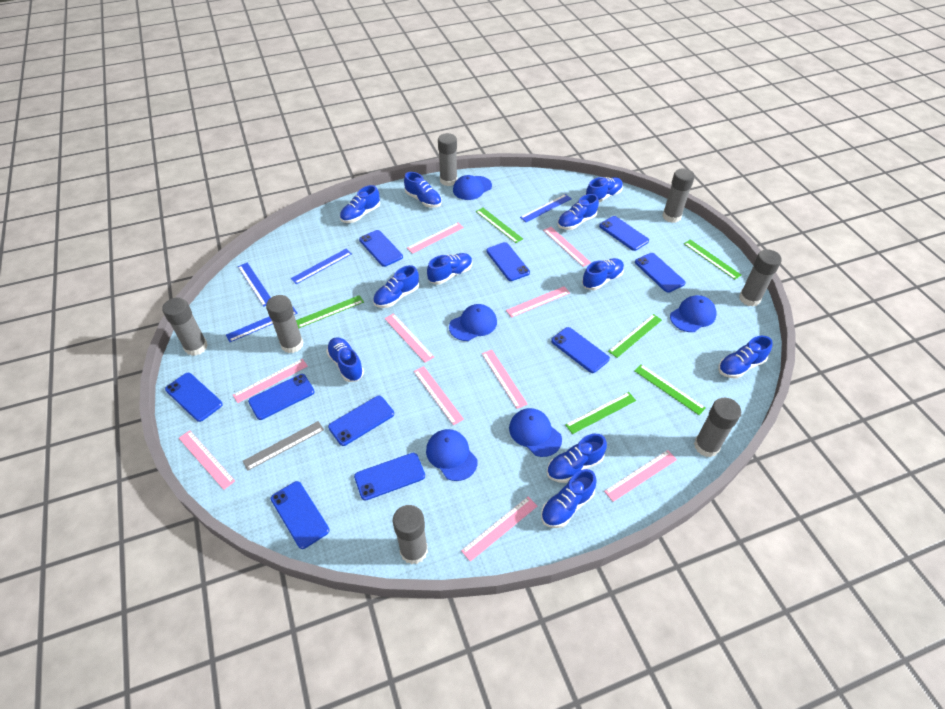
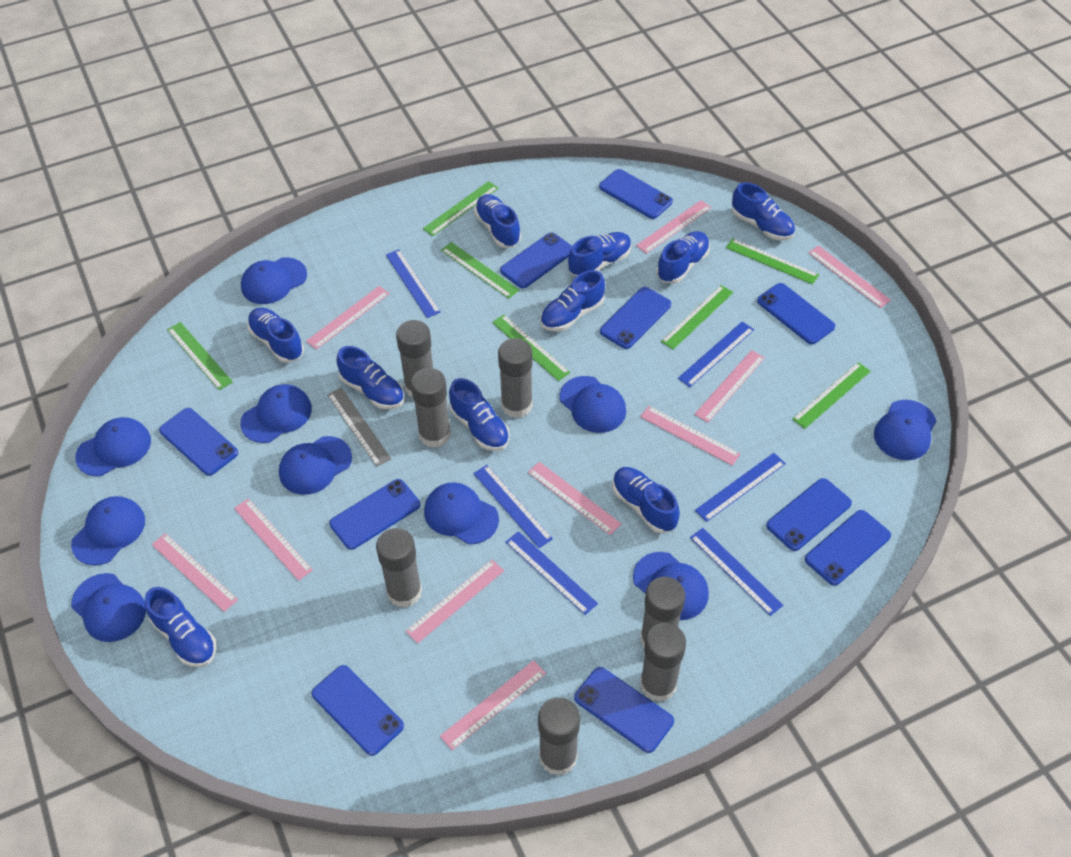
blue cap: 5 -> 10
blue ruler: 4 -> 6
blue shoe: 11 -> 10
green ruler: 6 -> 7

